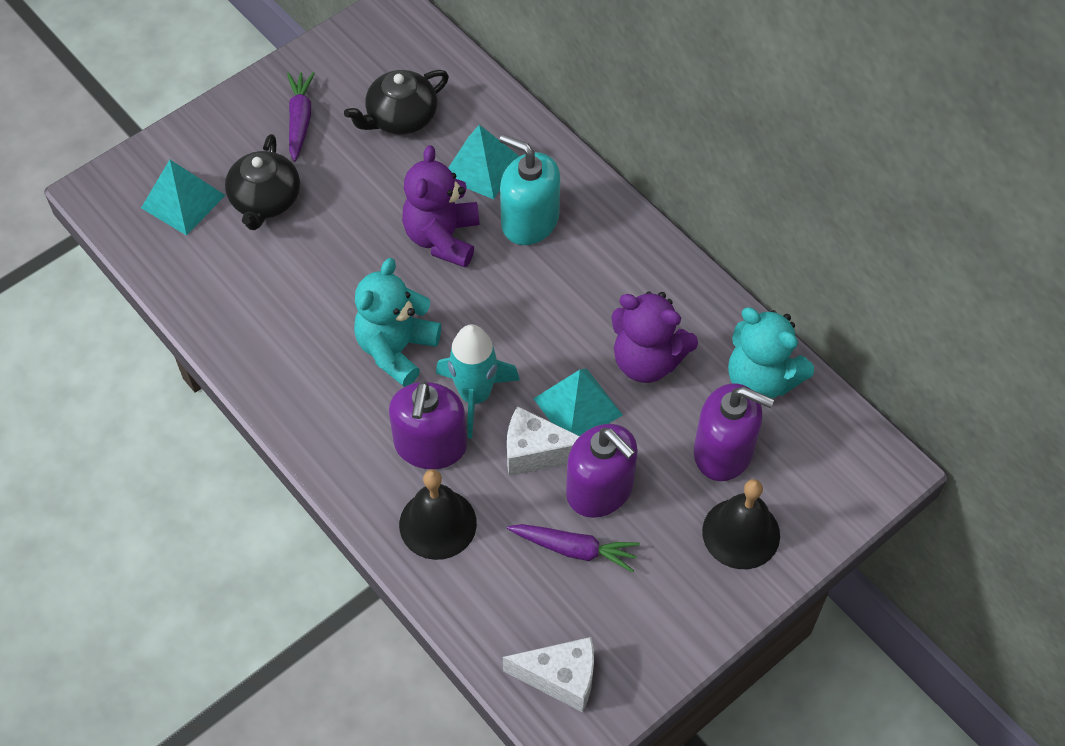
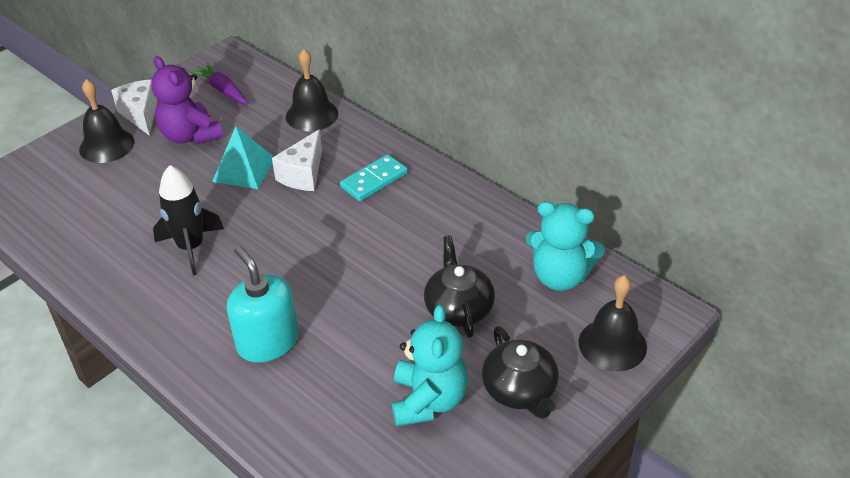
black bell: 2 -> 3
black rocket: 0 -> 1
purple carrot: 2 -> 1
purple soap dispenser: 3 -> 0
purple teddy bear: 2 -> 1
turquoise domino: 0 -> 1
turquoise pyramid: 3 -> 1
turquoise rocket: 1 -> 0

